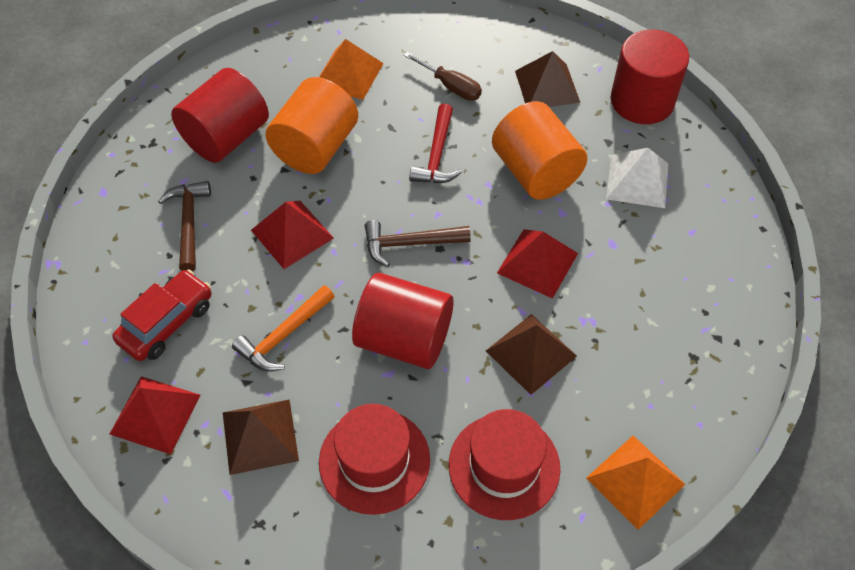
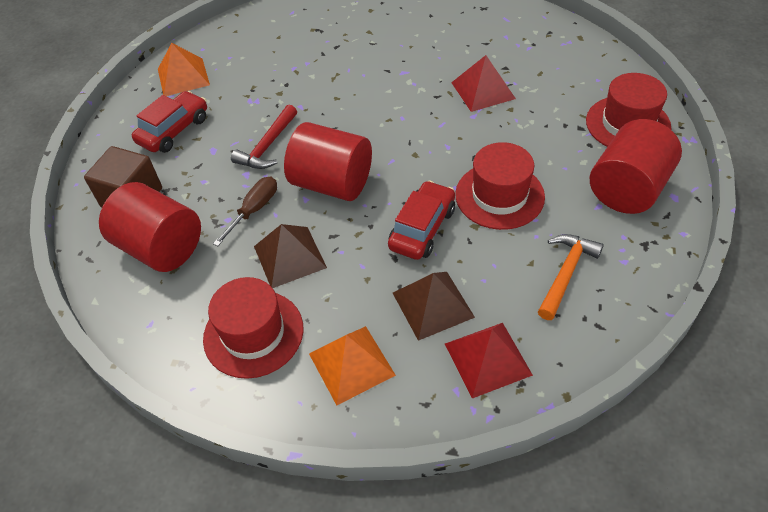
brown cube: 0 -> 1
brown hammer: 2 -> 0
brown pyramid: 3 -> 2
orange cylinder: 2 -> 0
red car: 1 -> 2
red hat: 2 -> 3
red pyramid: 3 -> 2
white pyramid: 1 -> 0

